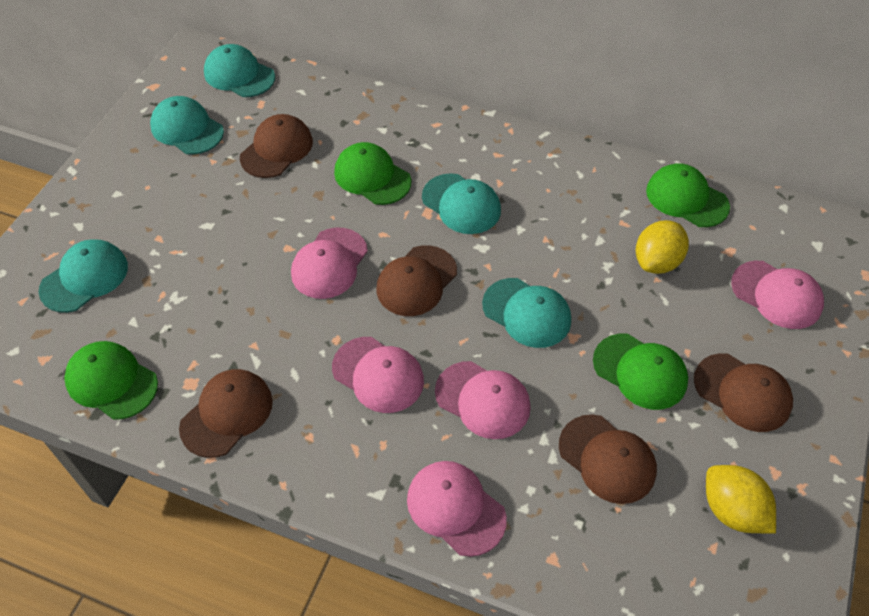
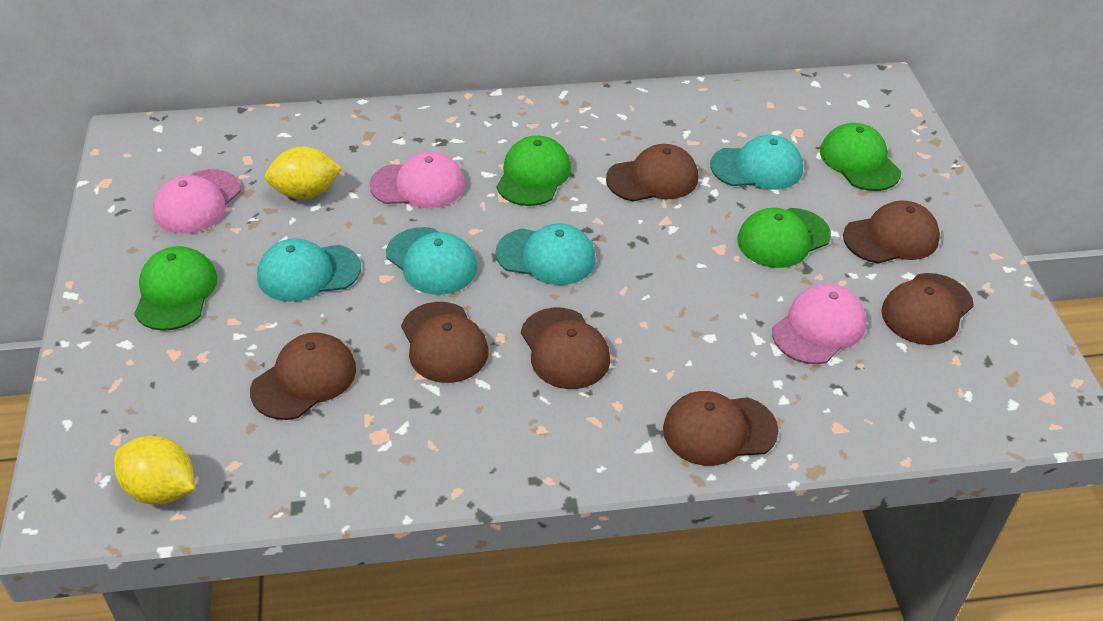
brown cap: 5 -> 7
pink cap: 5 -> 3
turquoise cap: 5 -> 4

